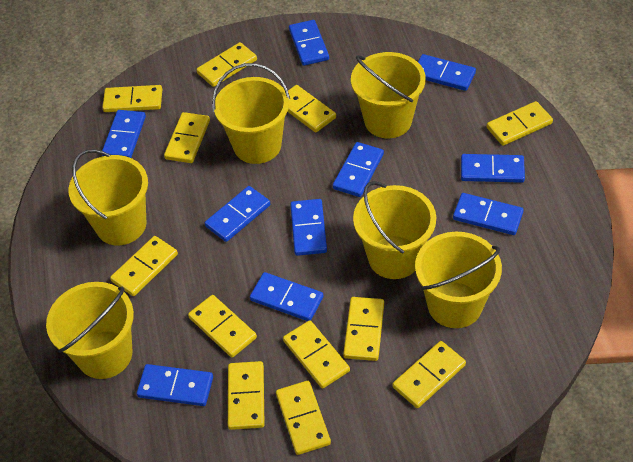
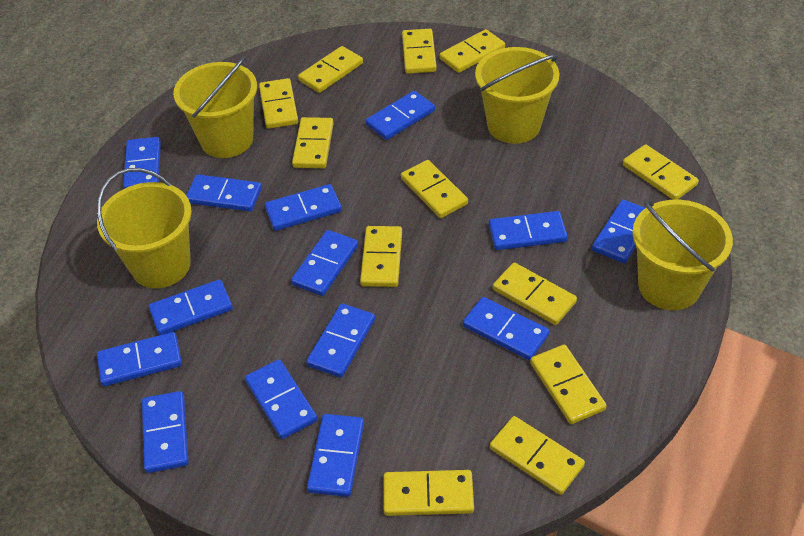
blue domino: 10 -> 14
yellow bucket: 6 -> 4

